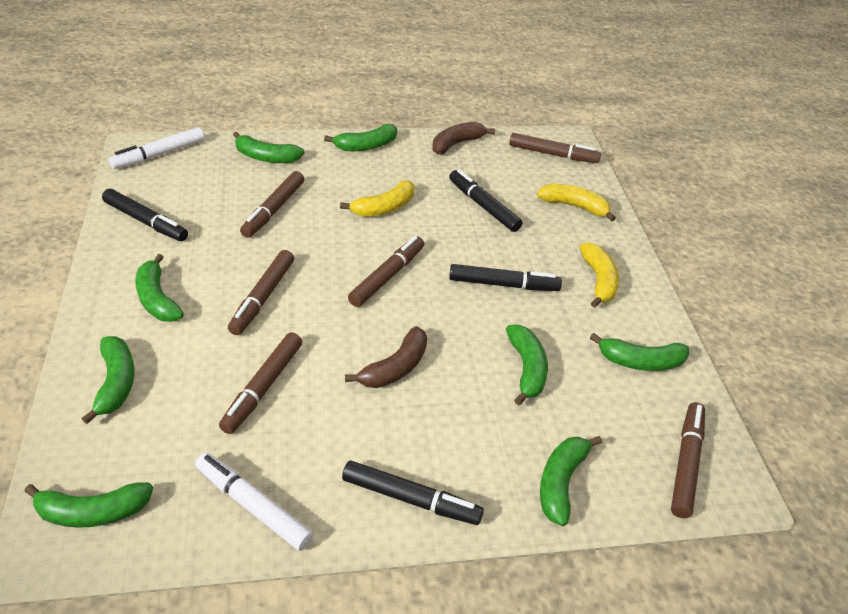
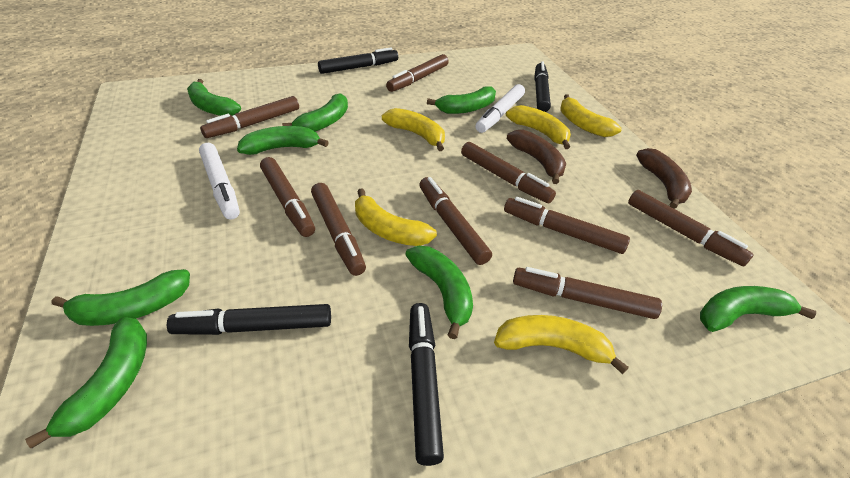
brown marker: 6 -> 9
yellow banana: 3 -> 5

